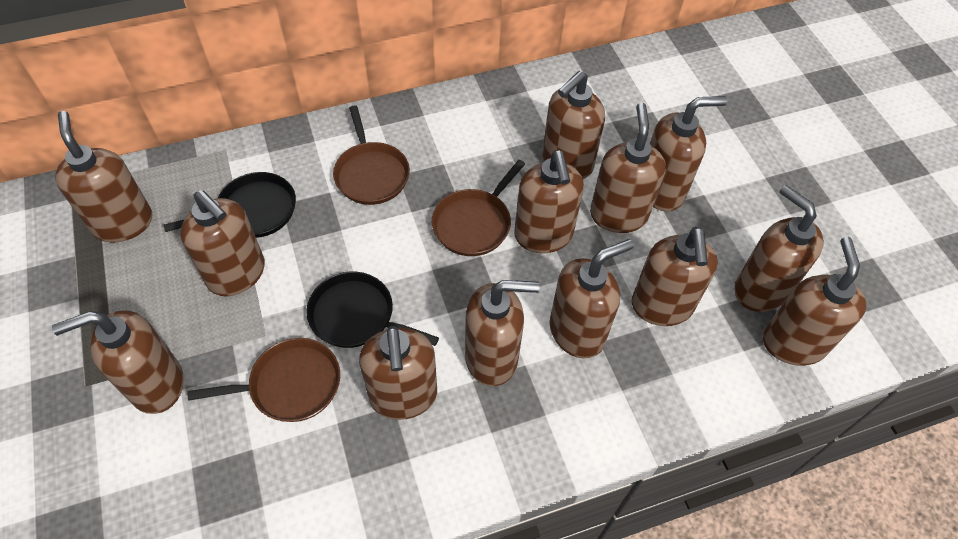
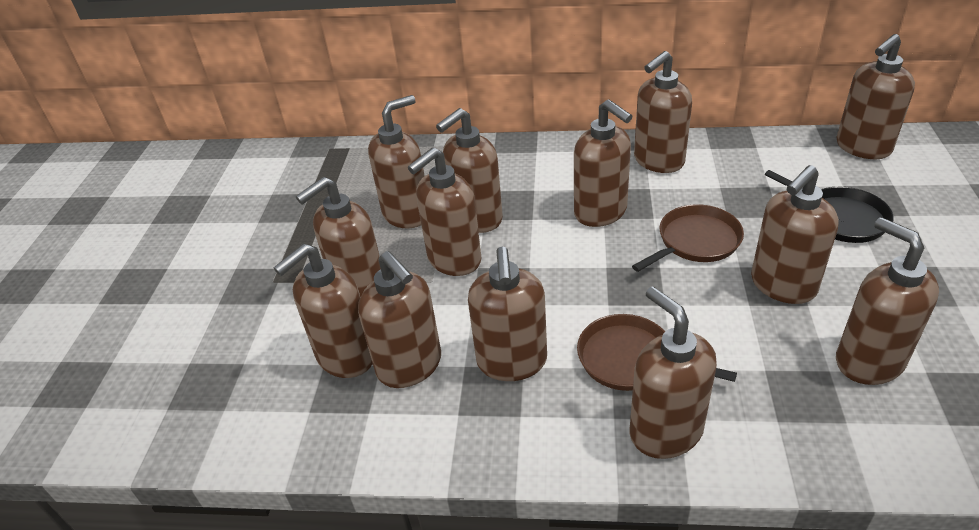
black pan: 2 -> 1
brown pan: 3 -> 2

